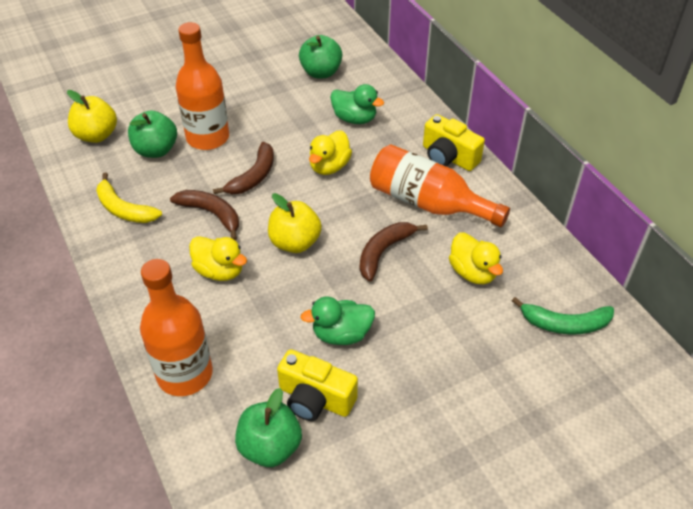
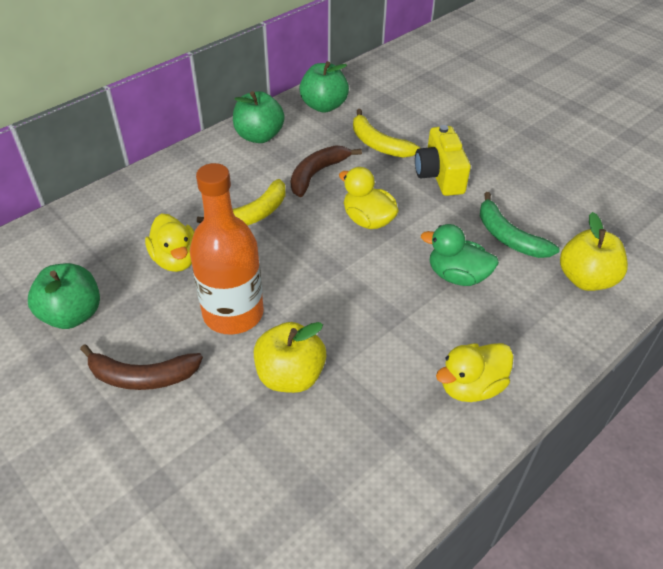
brown banana: 3 -> 2
green duck: 2 -> 1
orange bottle: 3 -> 1
yellow banana: 1 -> 2
yellow camera: 2 -> 1

